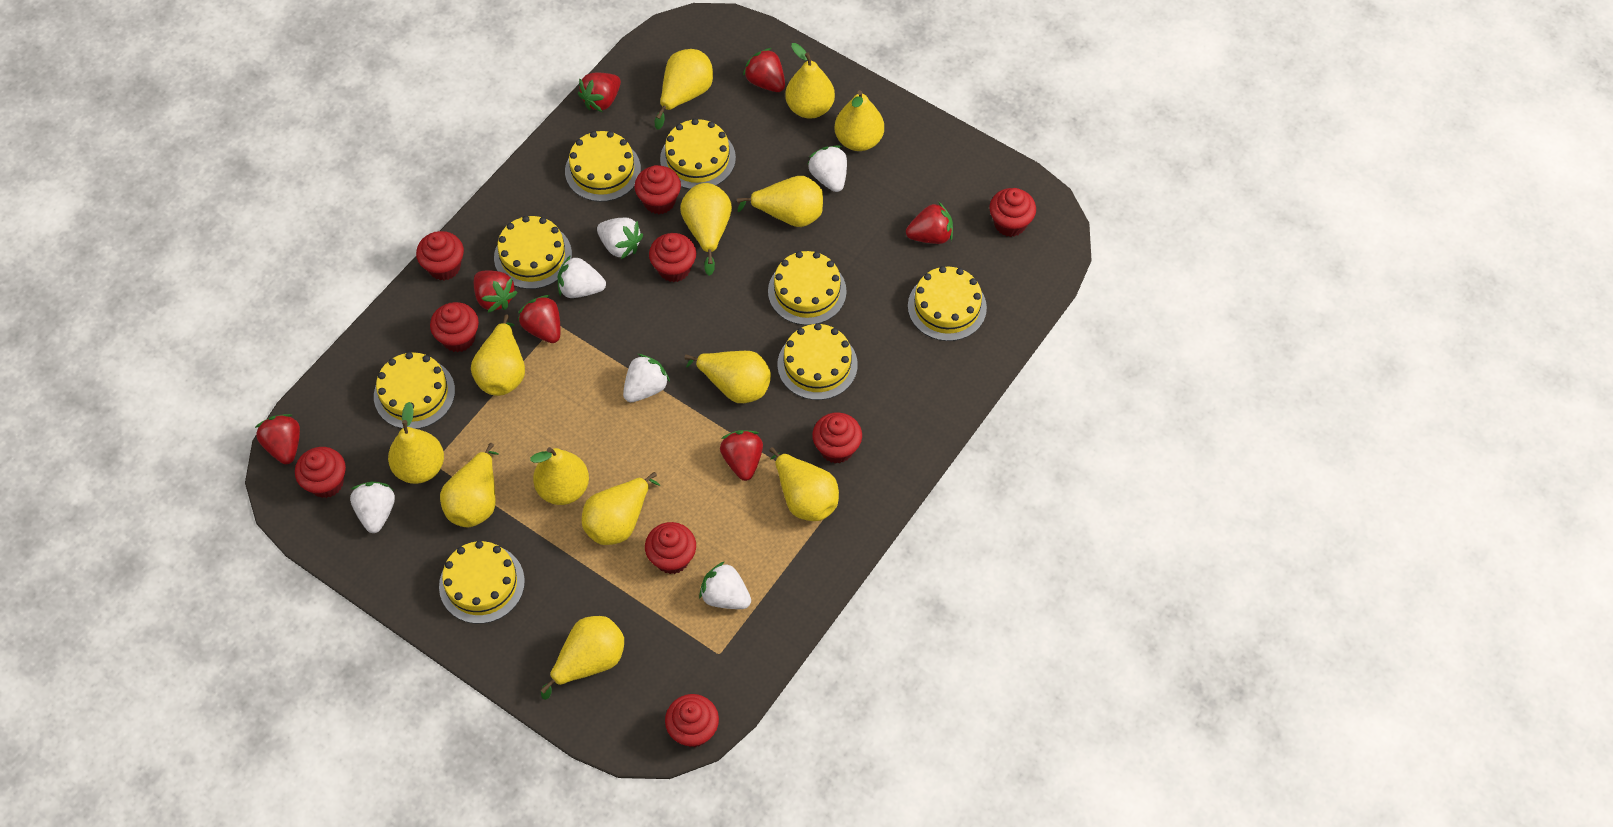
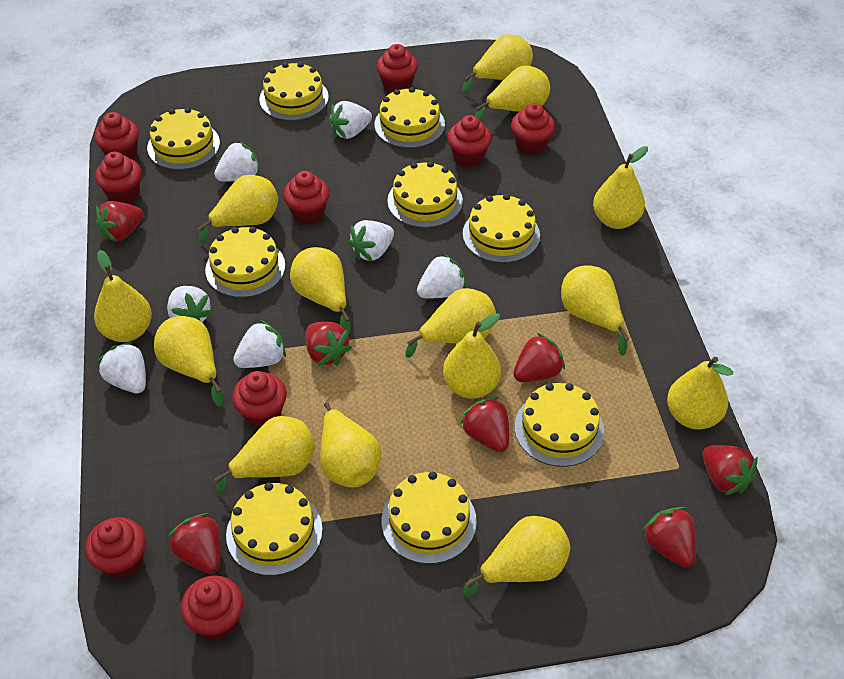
white strawberry: 6 -> 7
yellow cake: 8 -> 9
yellow pear: 13 -> 14

